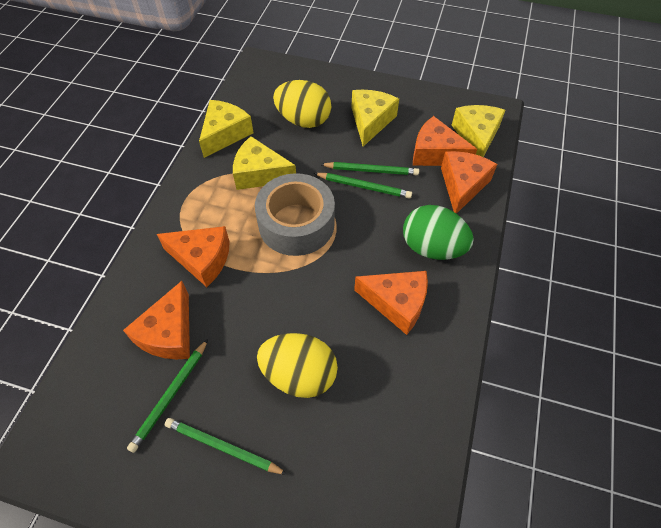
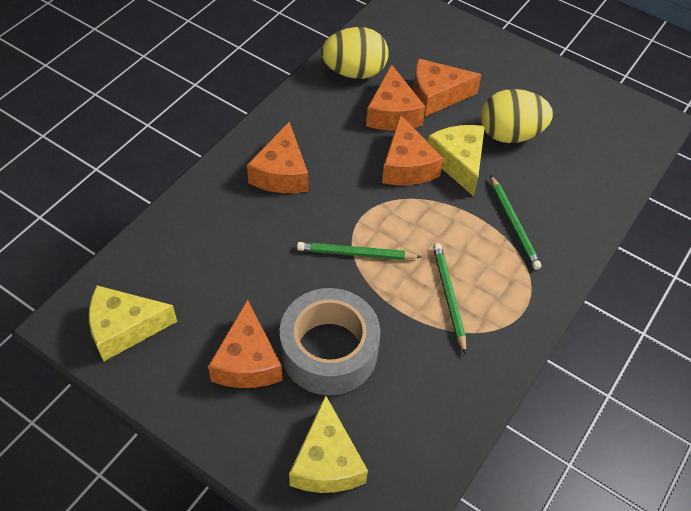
green egg: 1 -> 0
green pencil: 4 -> 3
yellow cheese: 4 -> 3

